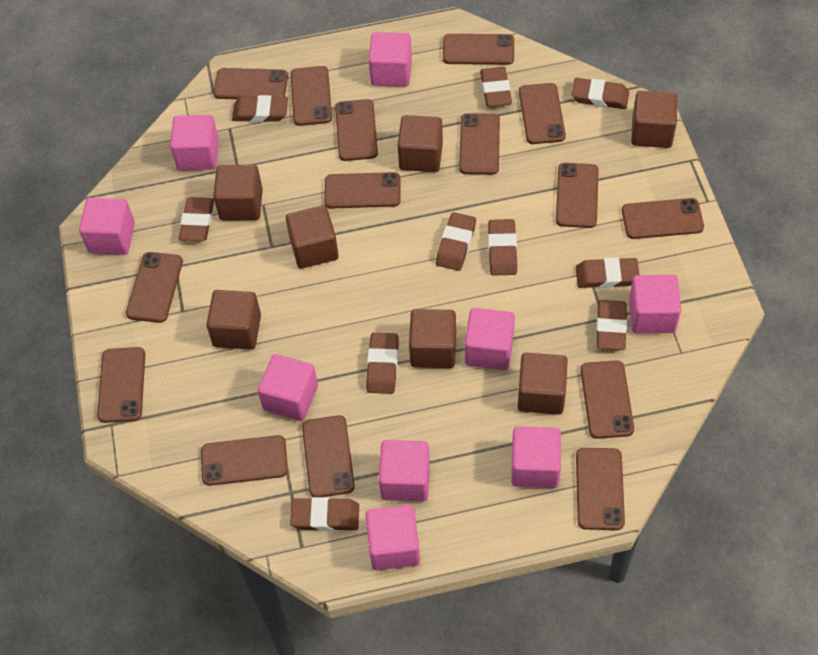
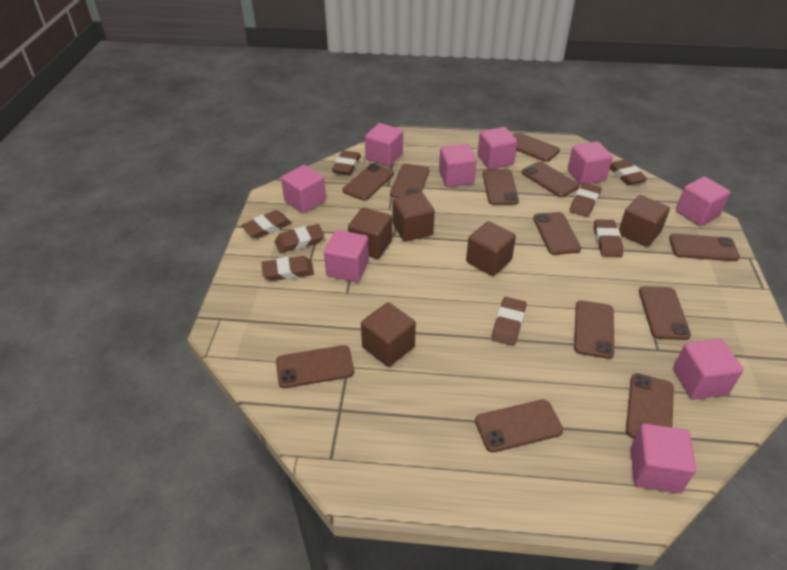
brown cube: 7 -> 5
brown eraser: 10 -> 8
brown phone: 15 -> 12

